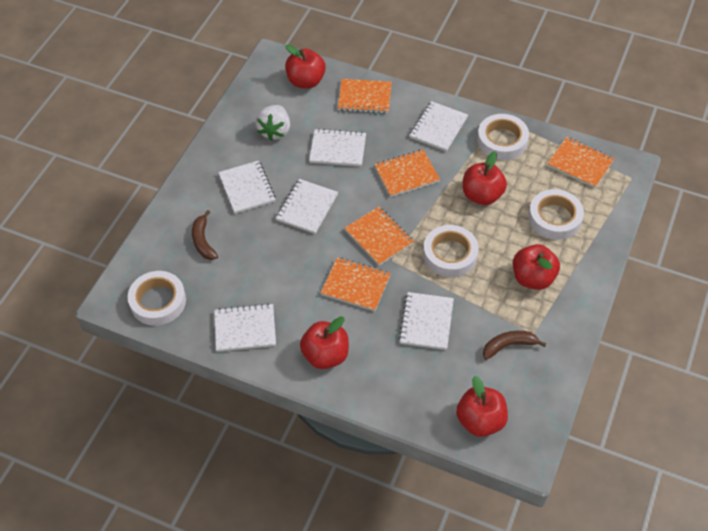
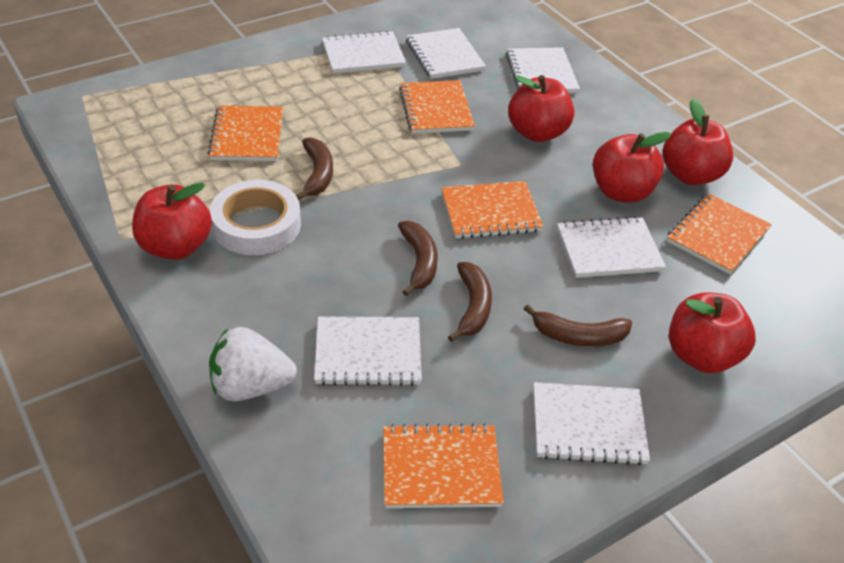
brown banana: 2 -> 4
white tape: 4 -> 1

